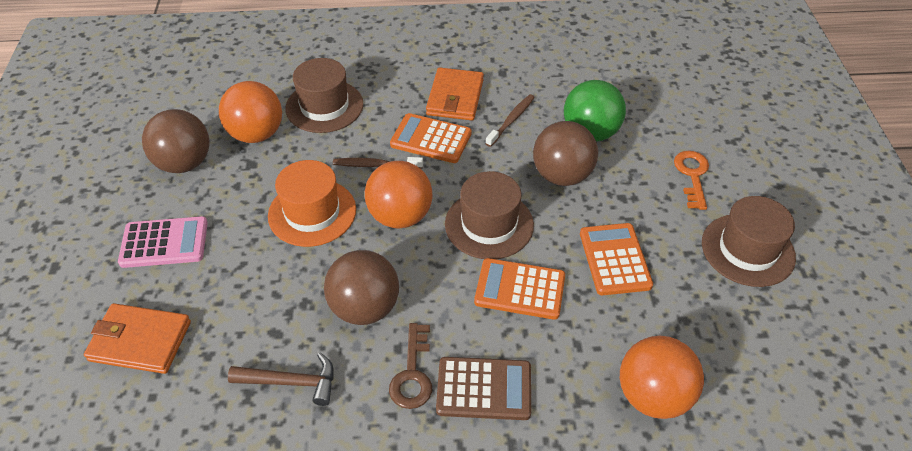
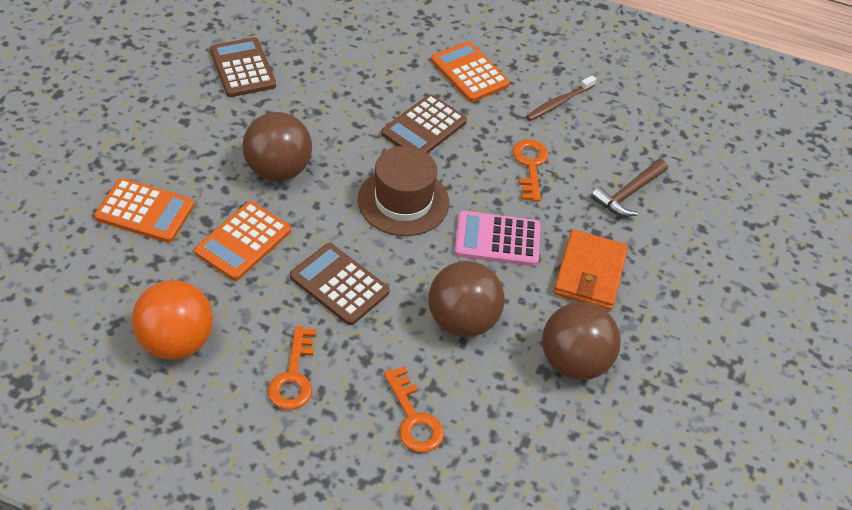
brown calculator: 1 -> 3
brown hat: 3 -> 1
brown key: 1 -> 0
brown toothbrush: 2 -> 1
green ball: 1 -> 0
orange ball: 3 -> 1
orange hat: 1 -> 0
orange key: 1 -> 3
orange wallet: 2 -> 1

